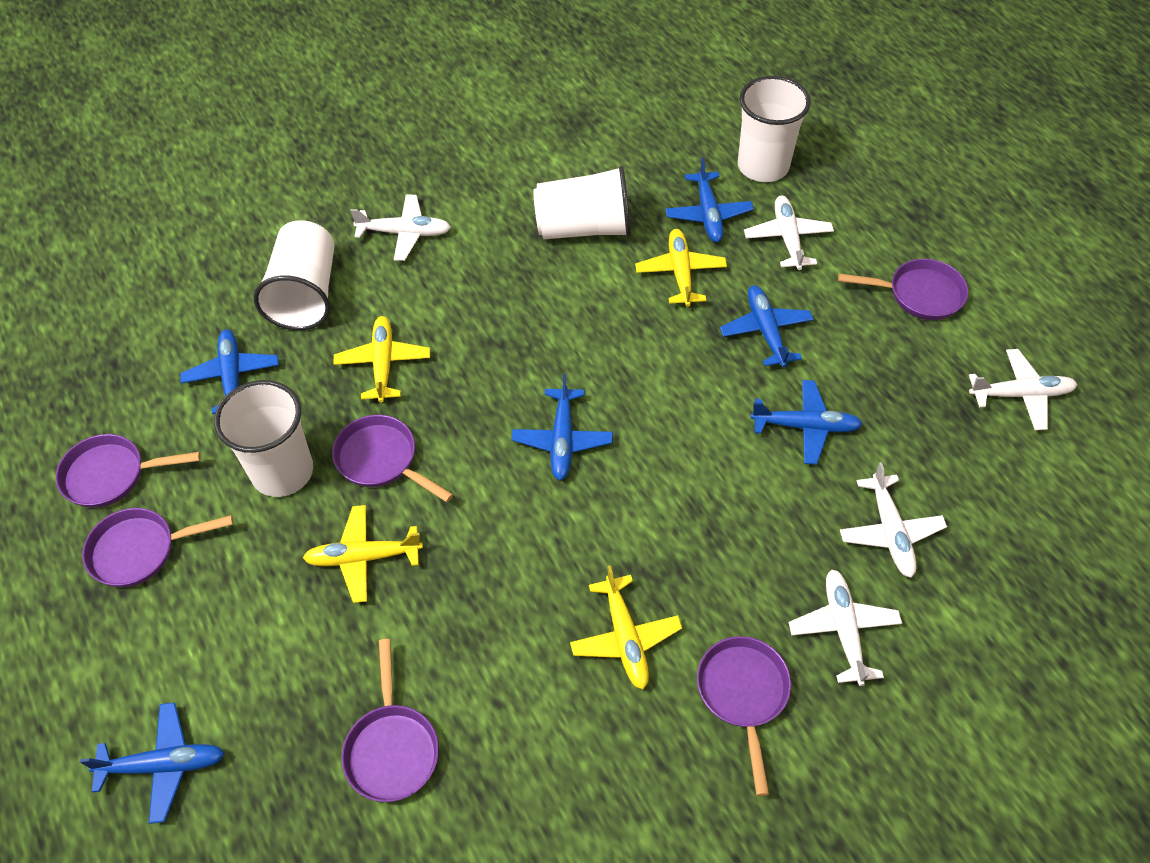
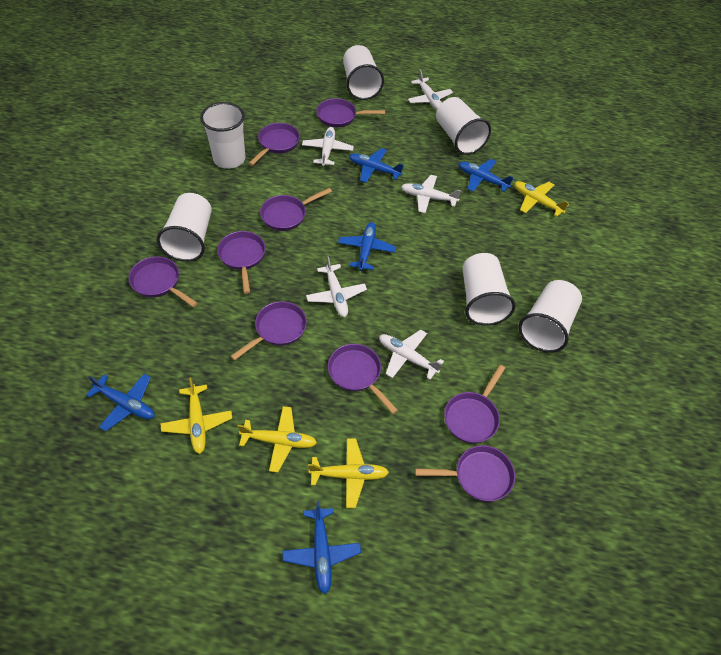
blue plane: 6 -> 5
purple pan: 6 -> 9
white cup: 4 -> 6

